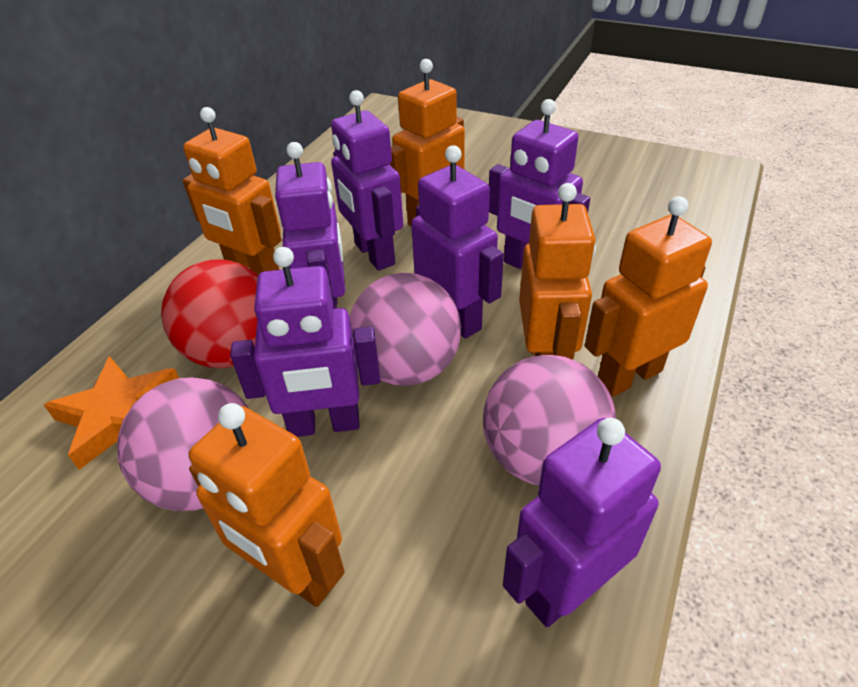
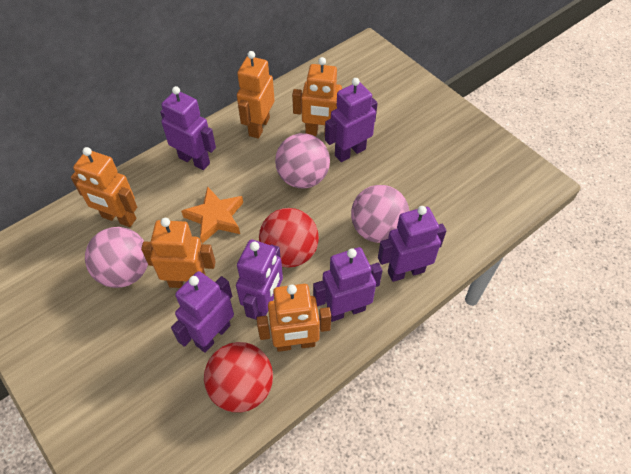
red ball: 1 -> 2

